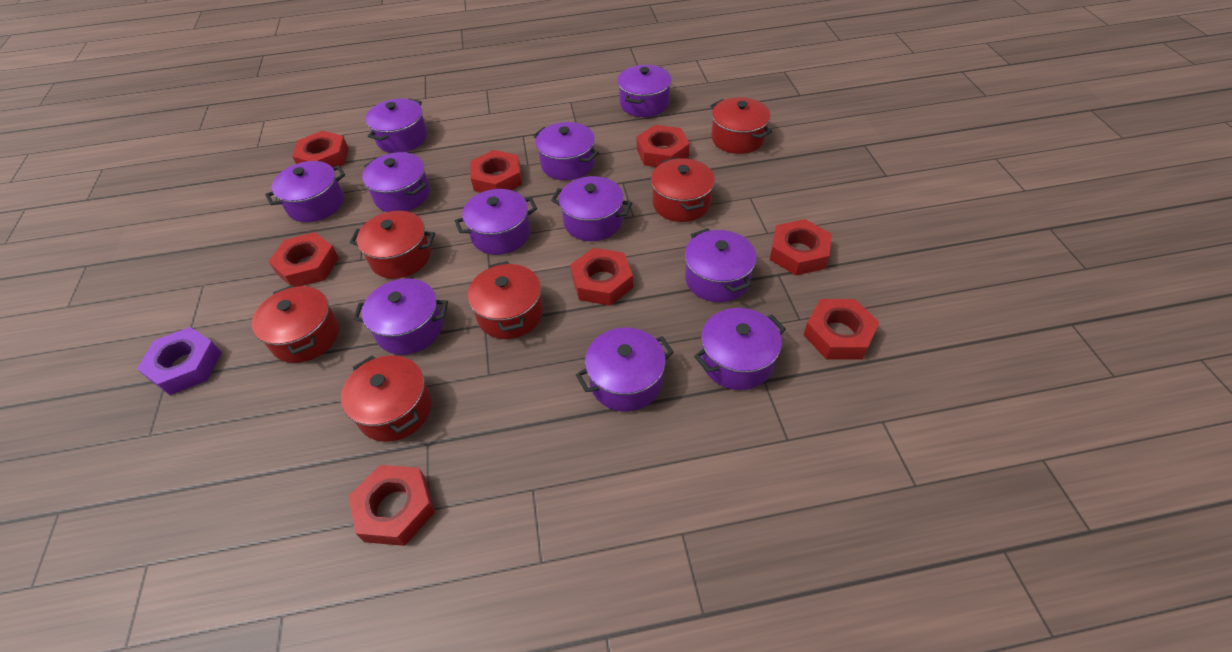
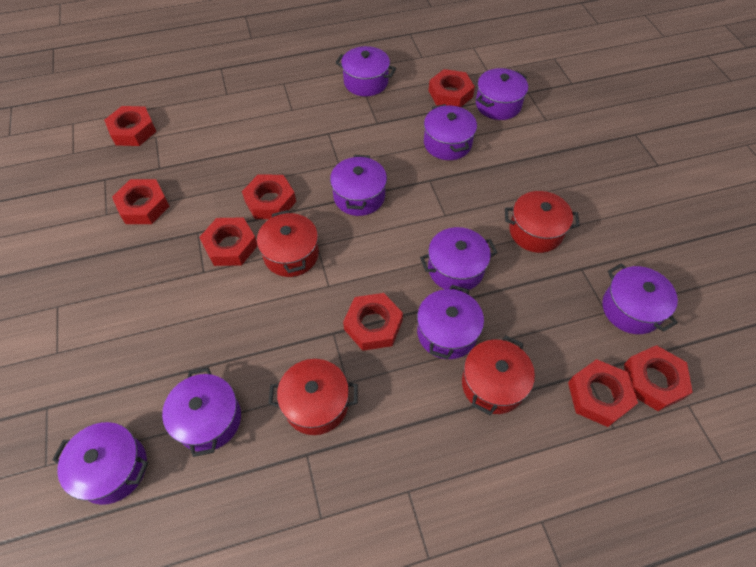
purple nut: 1 -> 0
purple pot: 11 -> 9
red pot: 6 -> 4

